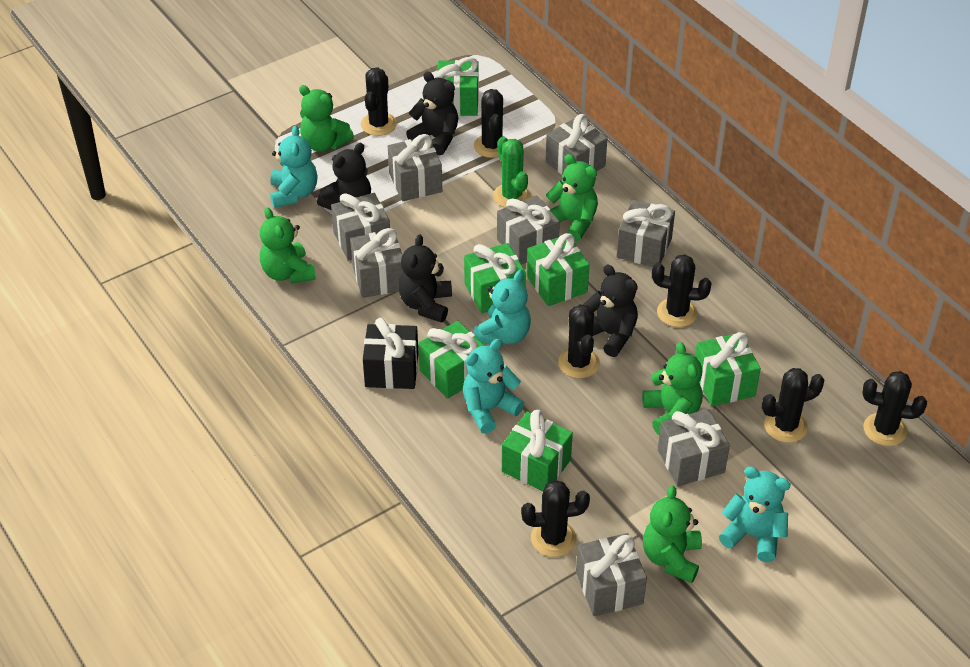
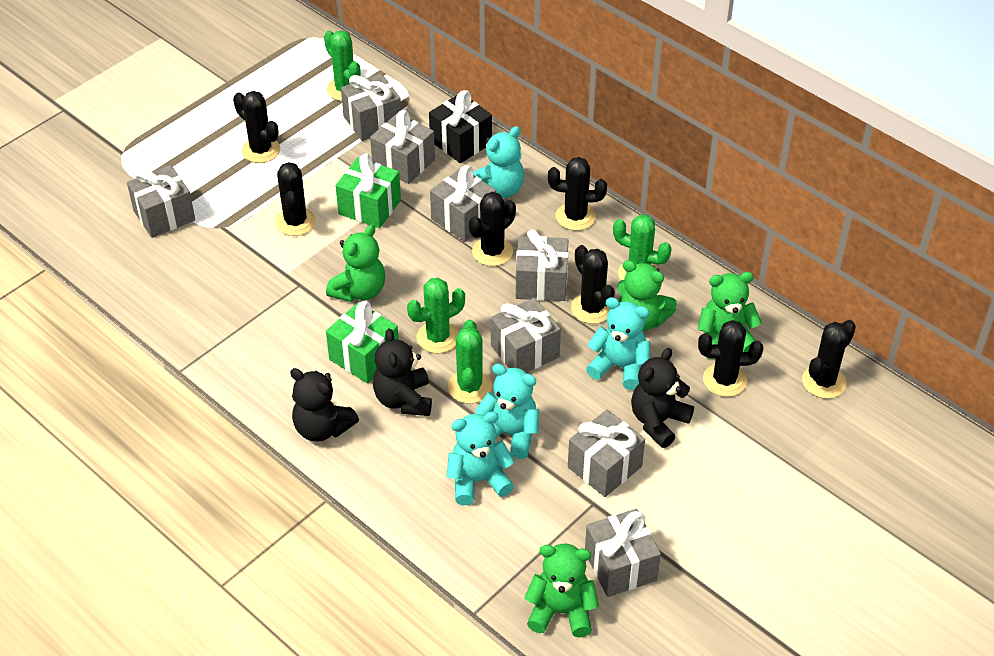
black teddy bear: 4 -> 3
green cactus: 1 -> 4
green gift: 6 -> 2
green teddy bear: 5 -> 4

